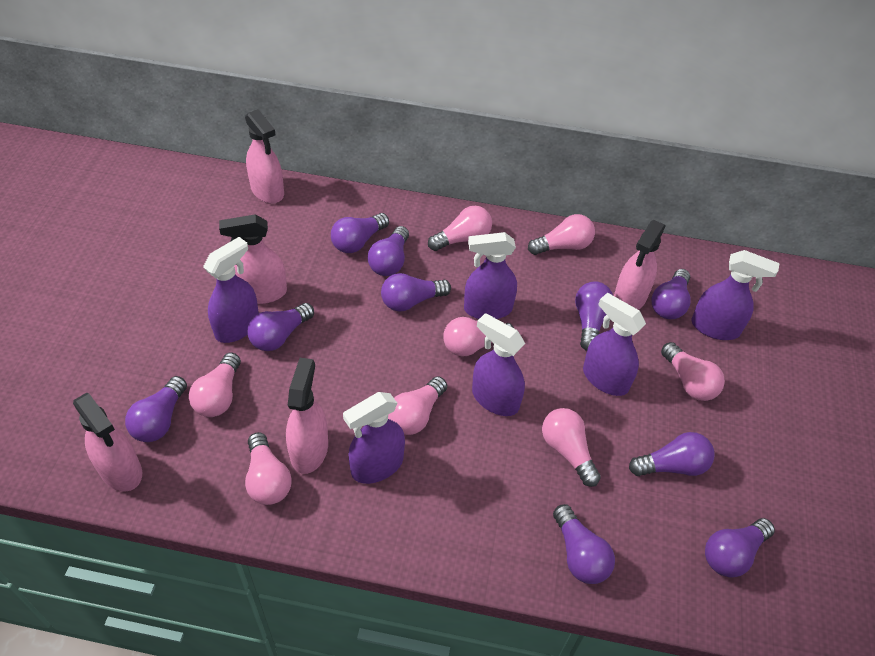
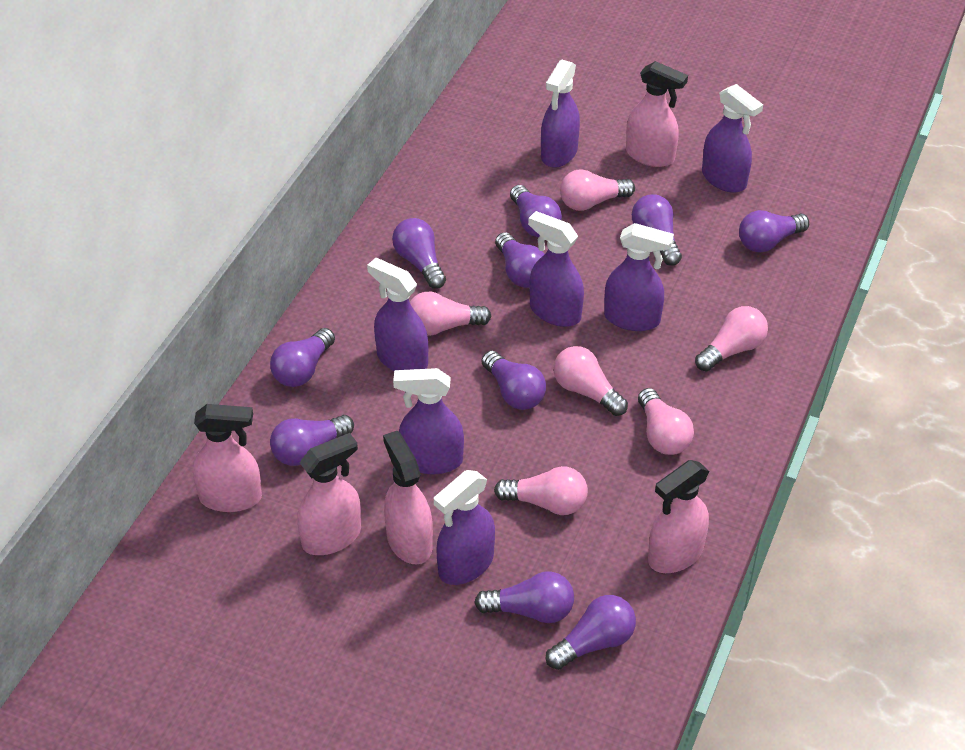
pink light bulb: 8 -> 6
purple spray bottle: 6 -> 7

